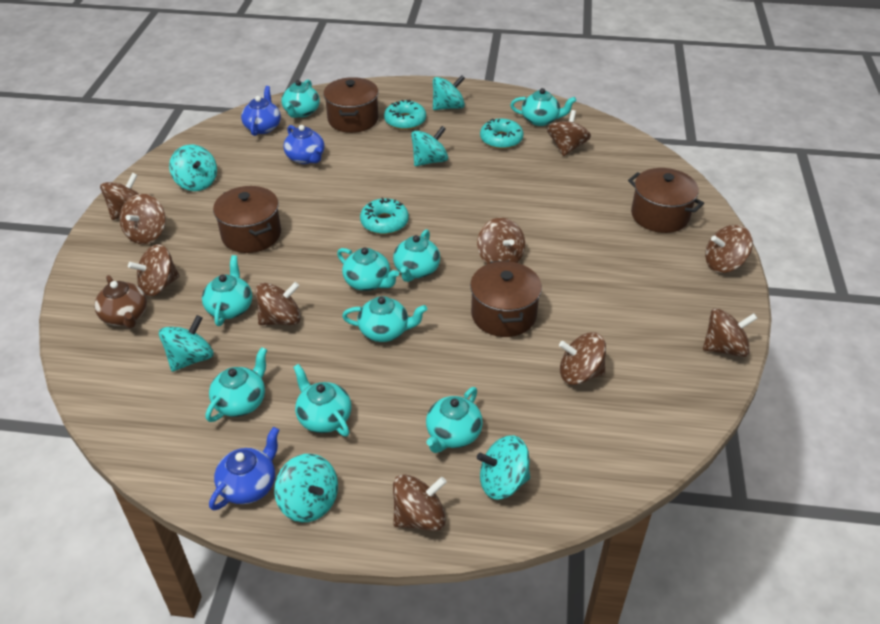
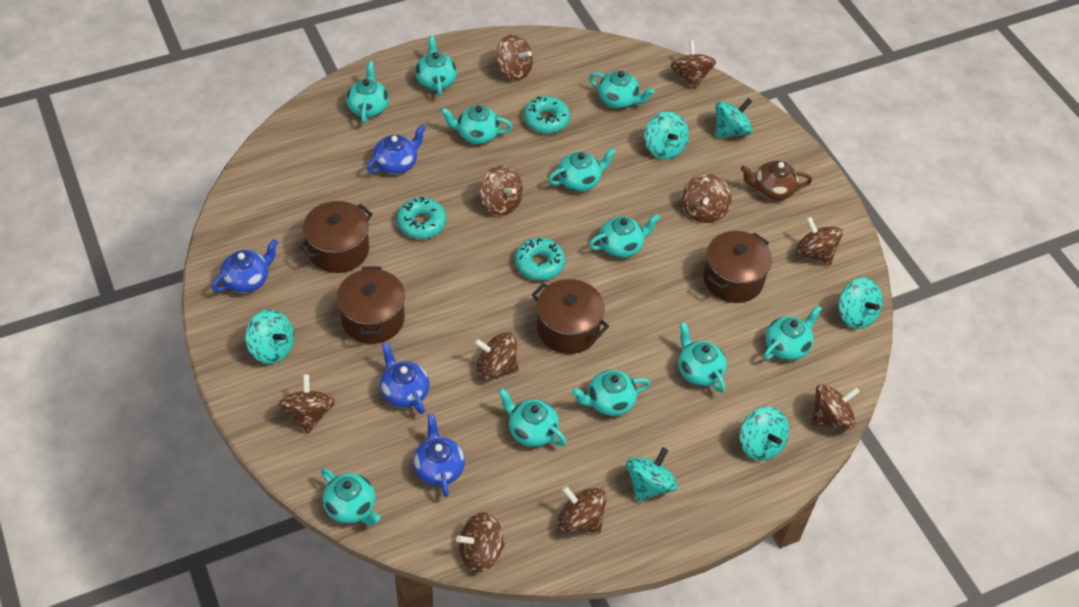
blue teapot: 3 -> 4
turquoise teapot: 9 -> 11

